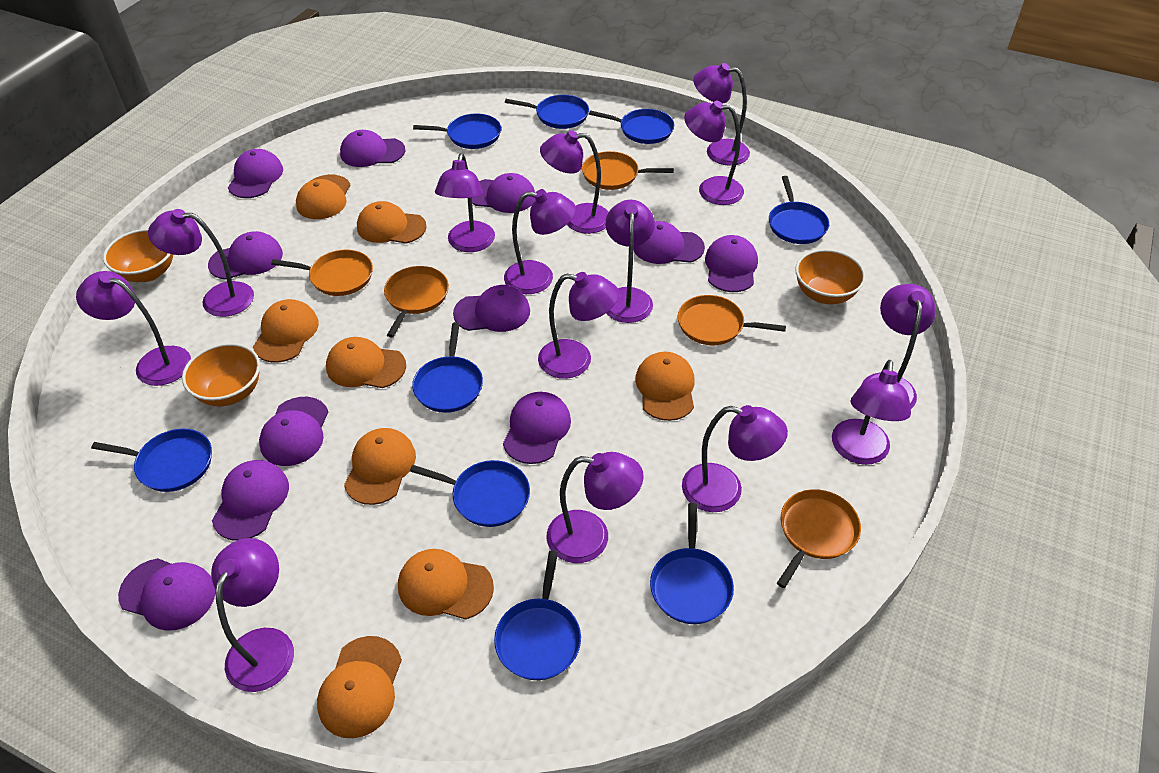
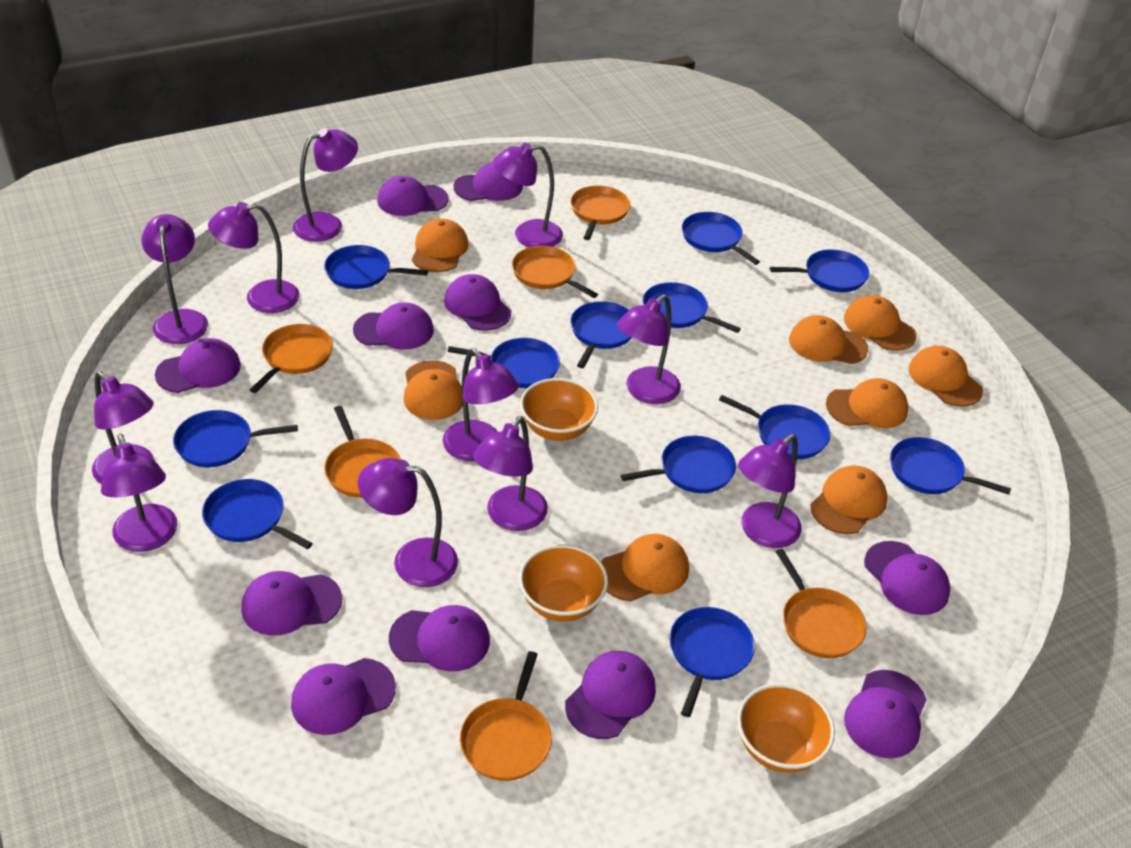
blue pan: 9 -> 12
orange pan: 5 -> 6
purple lamp: 14 -> 11

